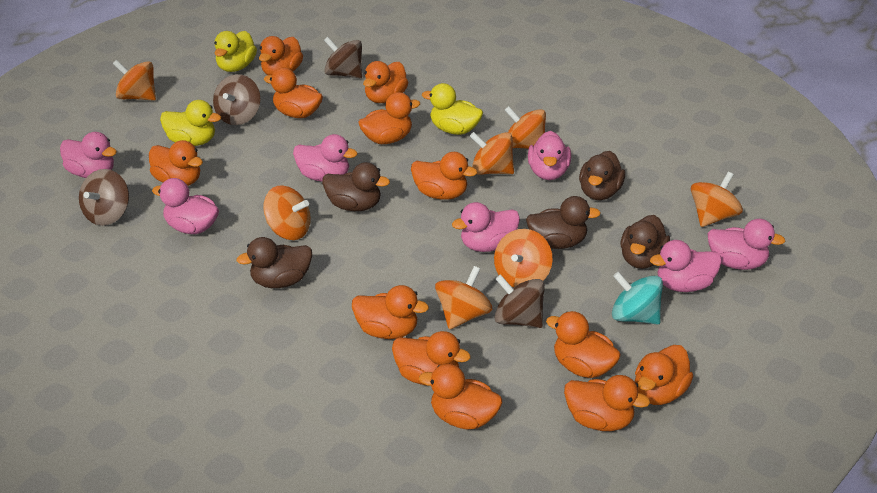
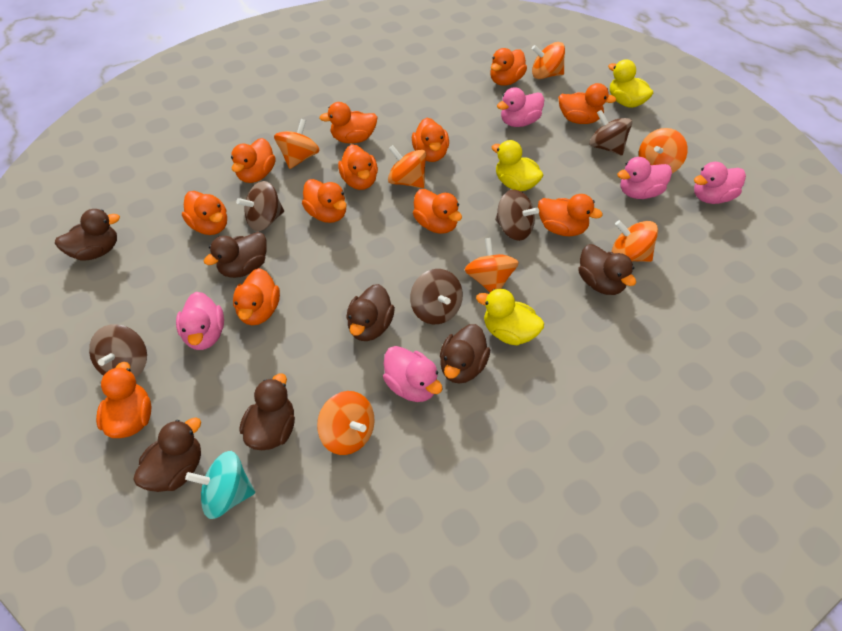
brown duck: 5 -> 7
brown spinning top: 4 -> 5
pink duck: 7 -> 5

